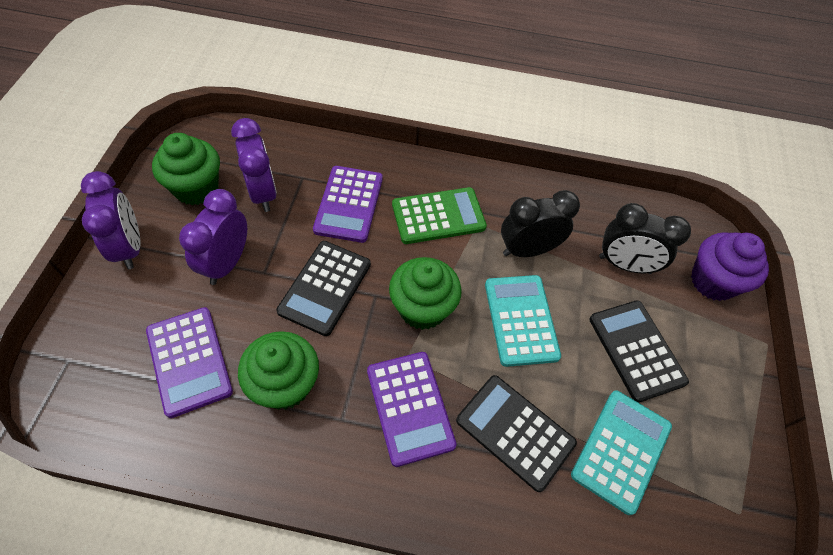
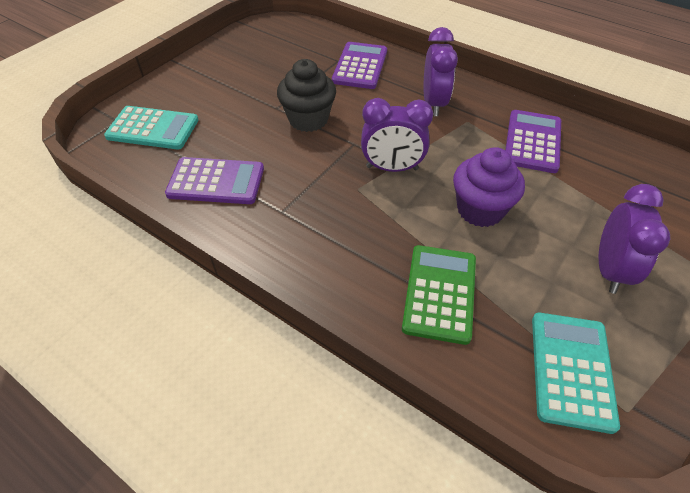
black calculator: 3 -> 0
black clock: 2 -> 0
black cupcake: 0 -> 1
green cupcake: 3 -> 0

